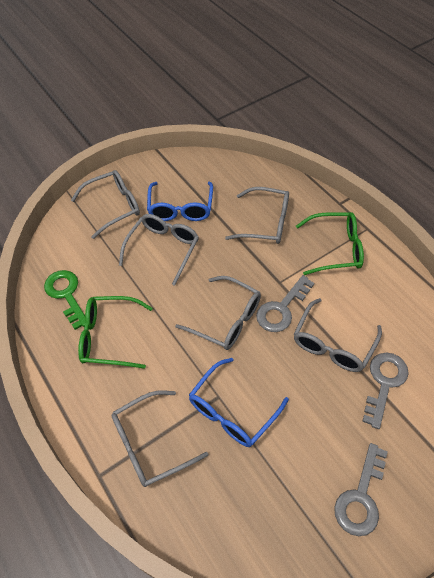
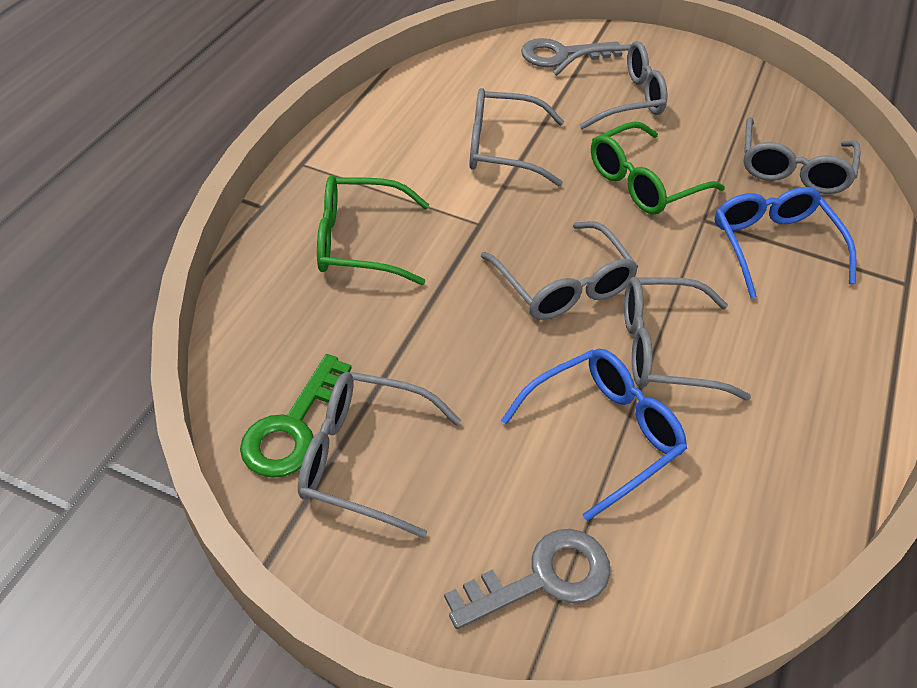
grey key: 3 -> 2

